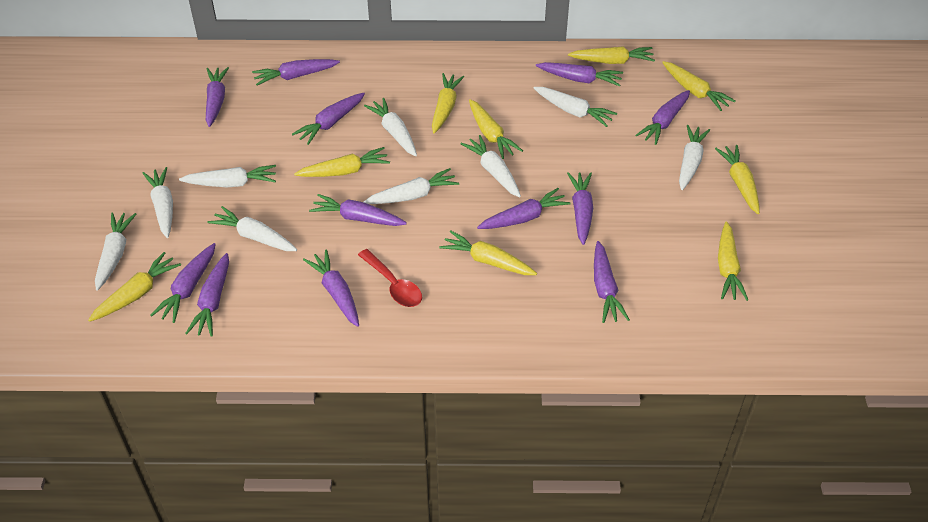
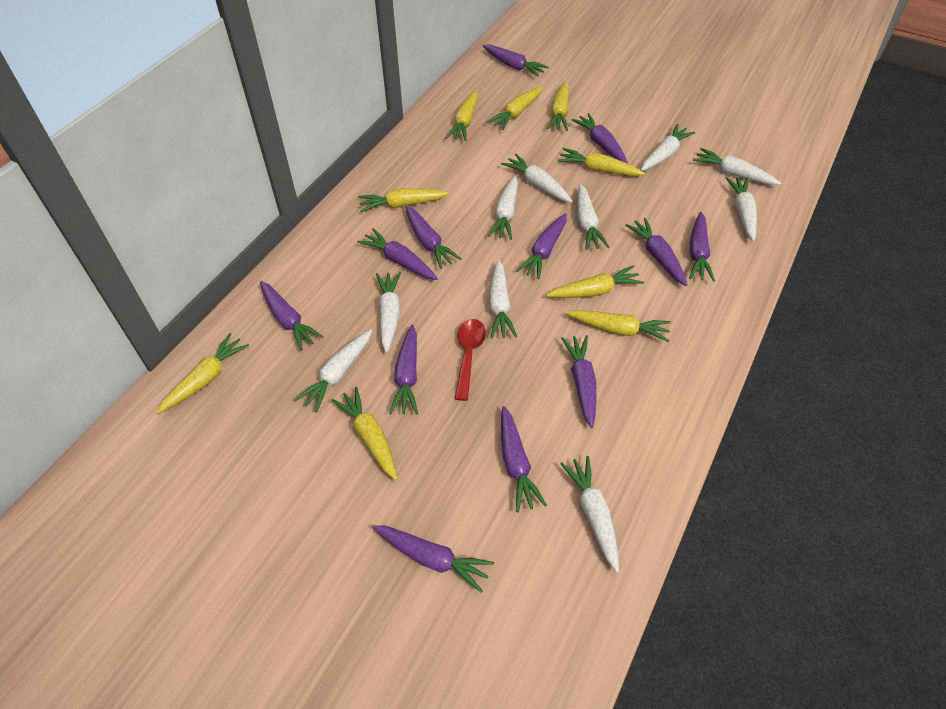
white carrot: 9 -> 10

